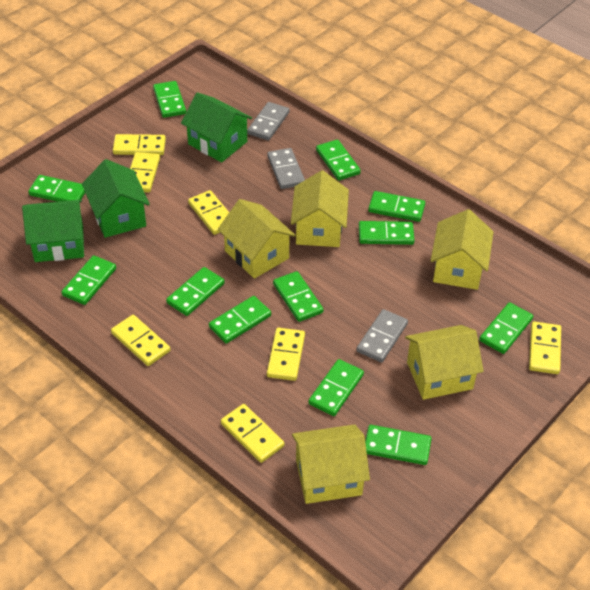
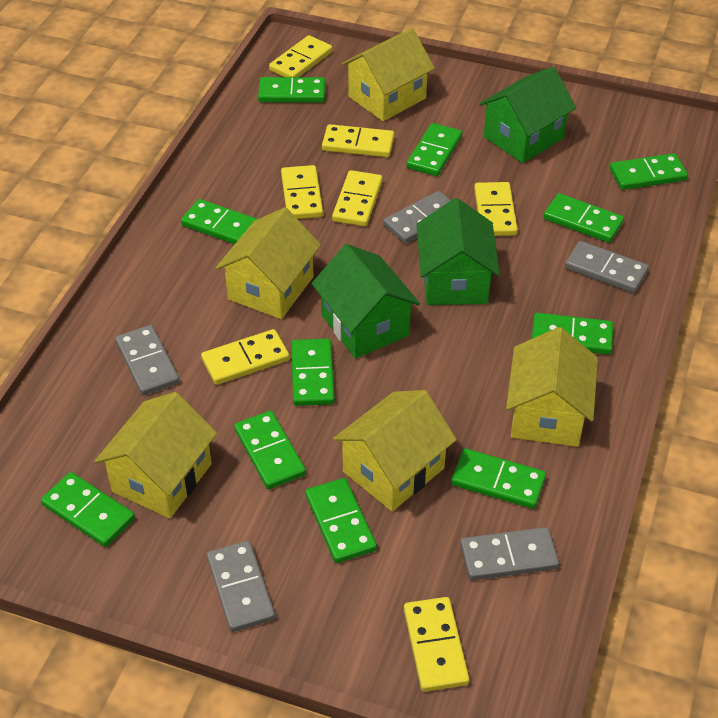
green domino: 12 -> 11
grey domino: 3 -> 5

